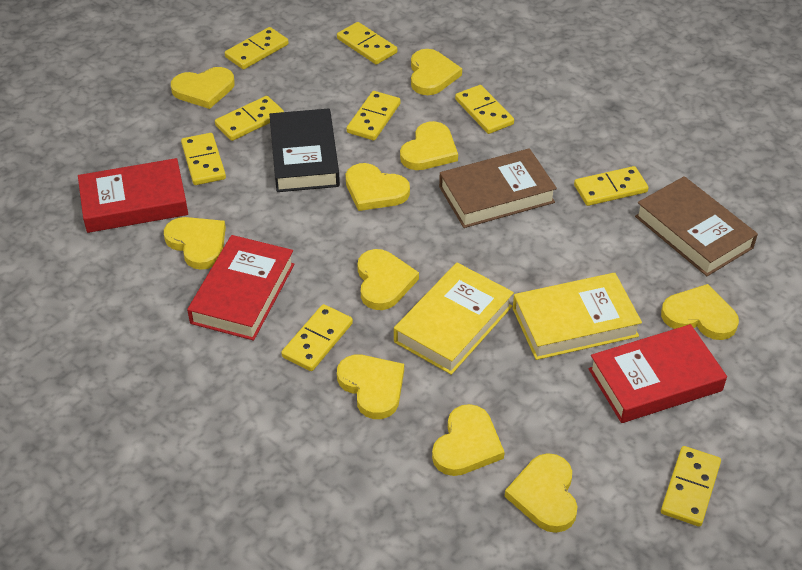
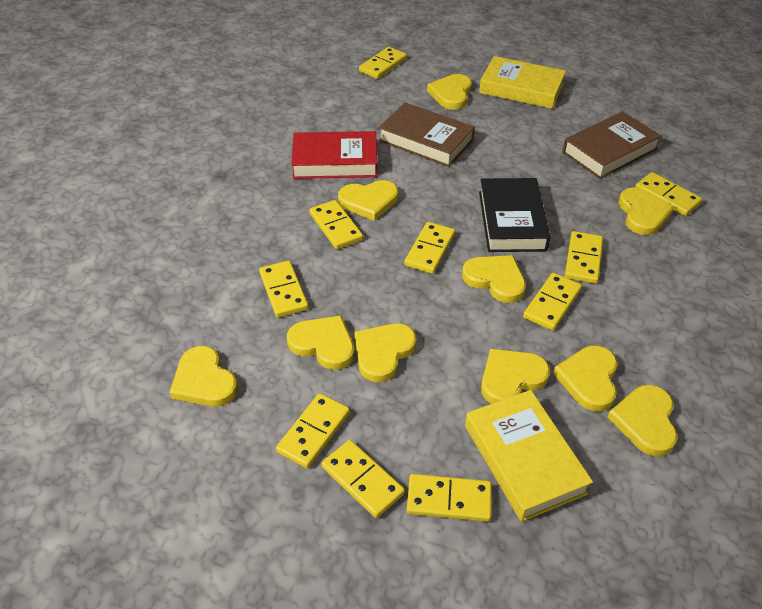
red book: 3 -> 1
yellow domino: 9 -> 10

